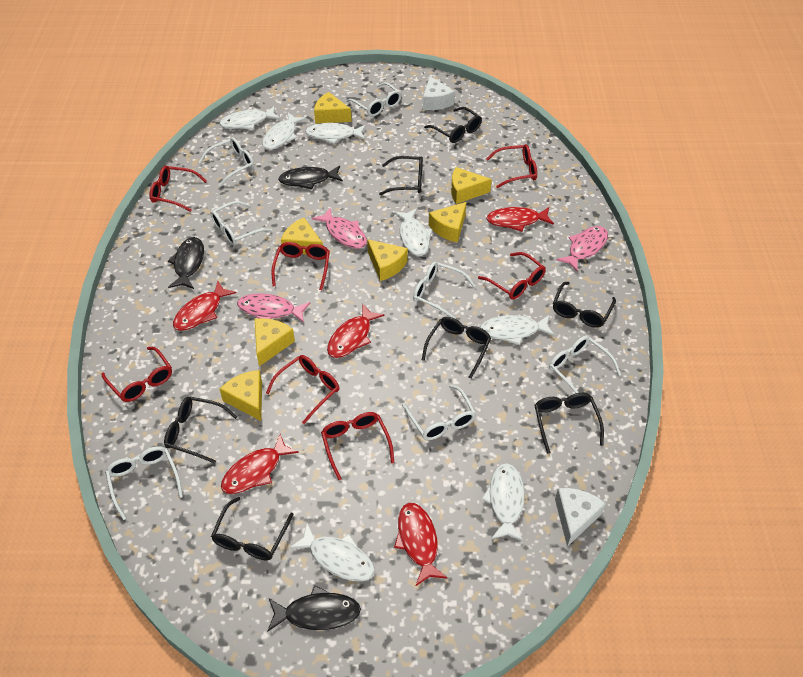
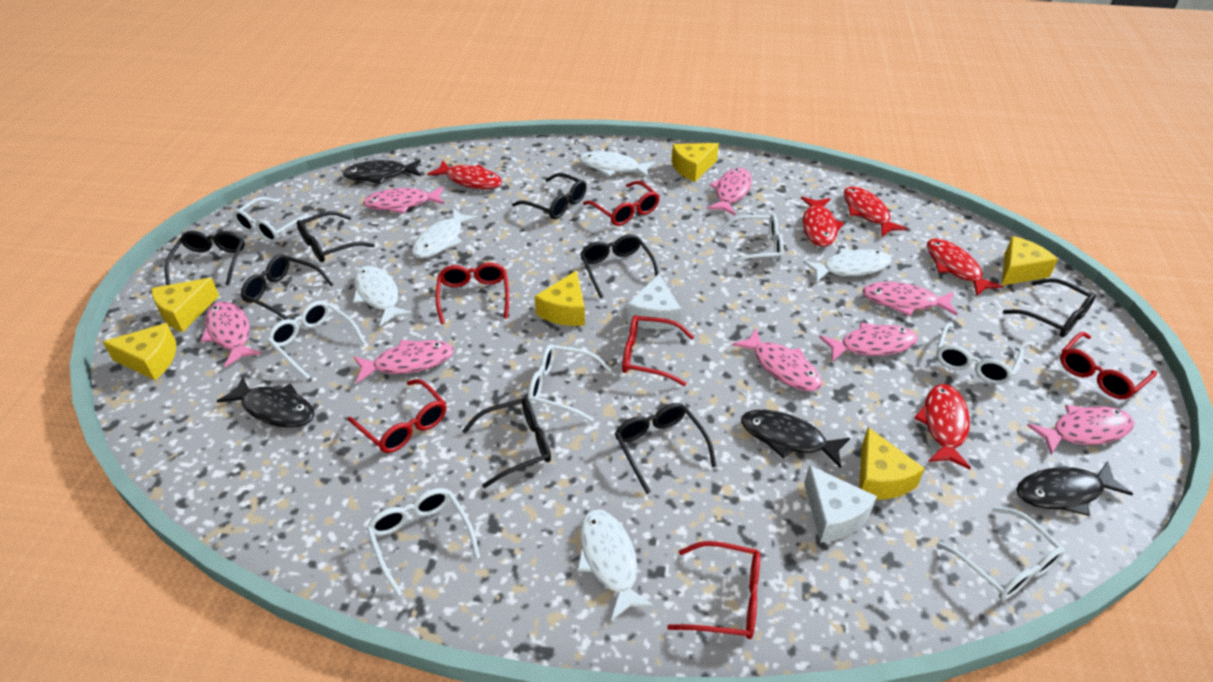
black fish: 3 -> 4
black glasses: 7 -> 8
pink fish: 3 -> 8
red glasses: 7 -> 6
white fish: 7 -> 5
yellow cheese: 7 -> 6

